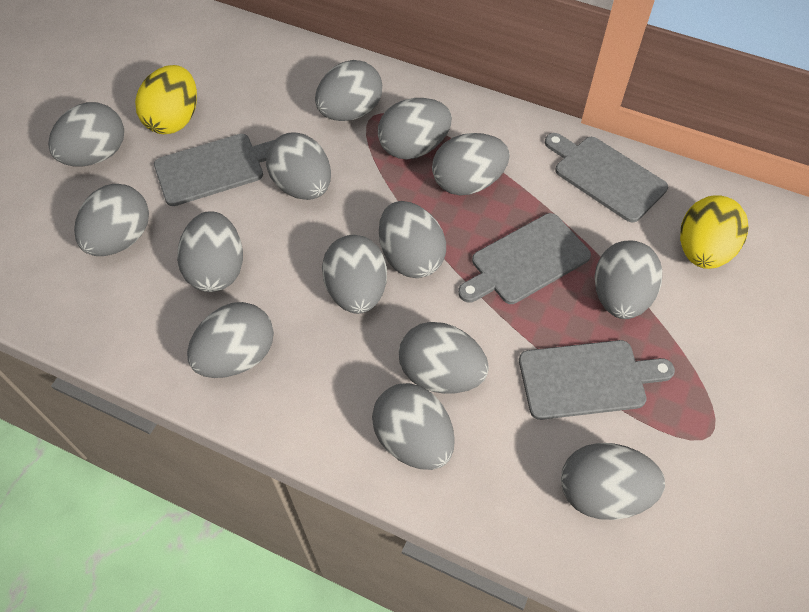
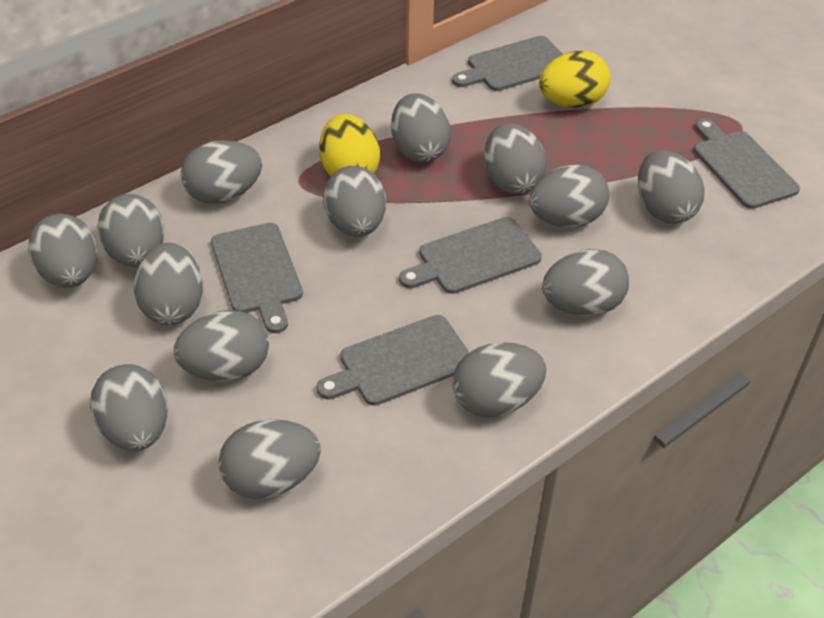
grey cutting board: 4 -> 5

